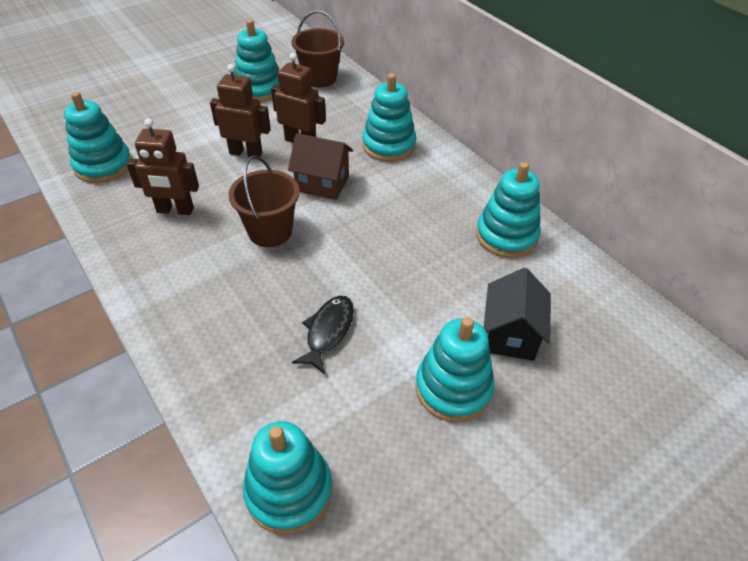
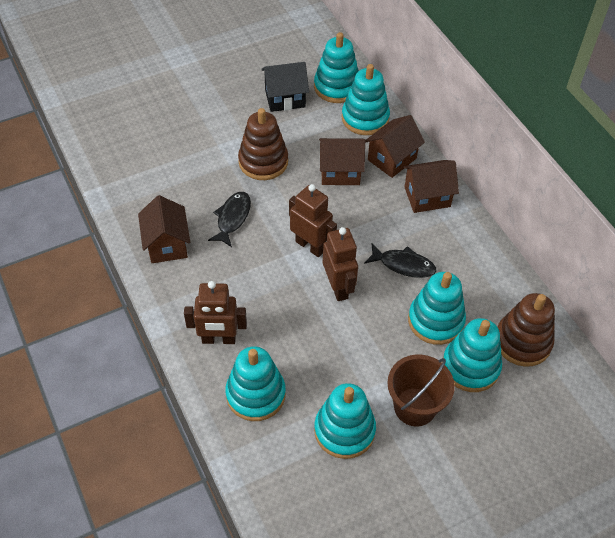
black fish: 1 -> 2
brown bucket: 2 -> 1
brown house: 1 -> 4
brown stacking toy: 0 -> 2

